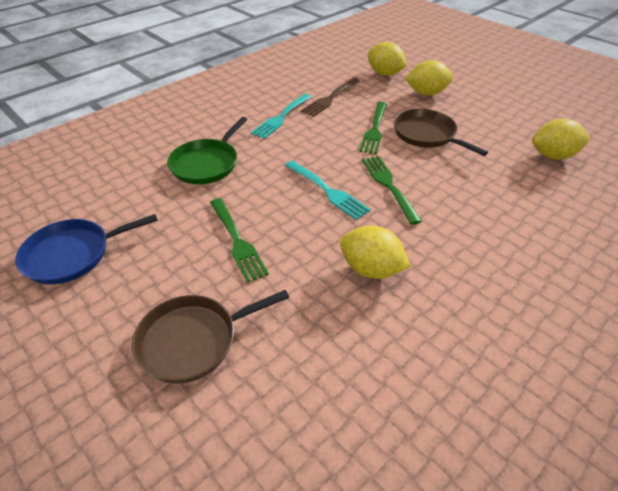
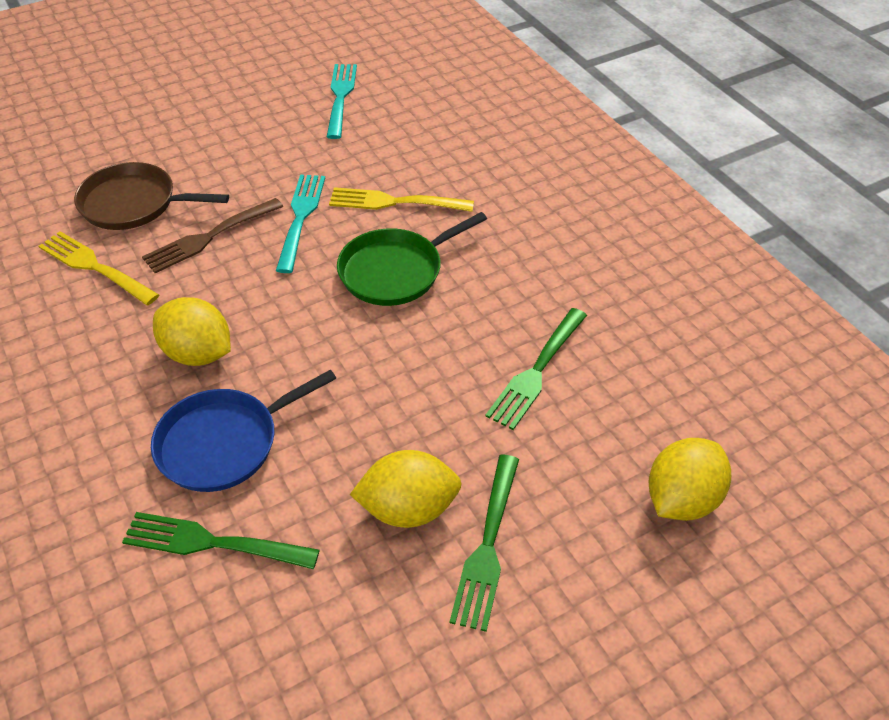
brown pan: 2 -> 1
yellow fork: 0 -> 2
yellow lemon: 4 -> 3

